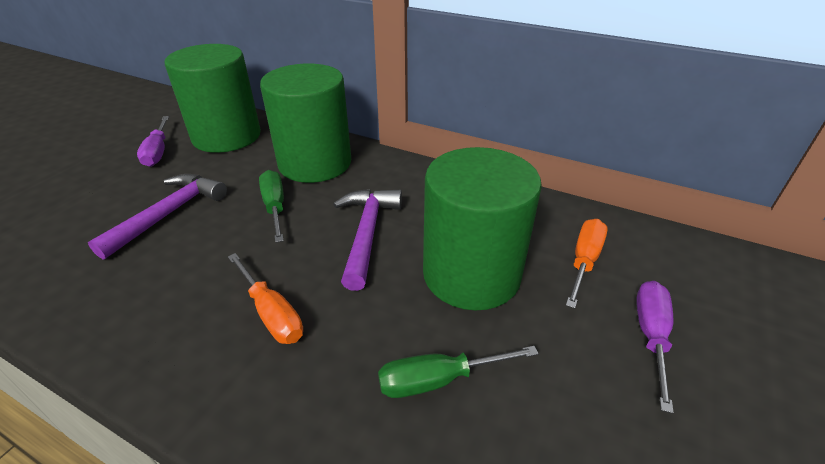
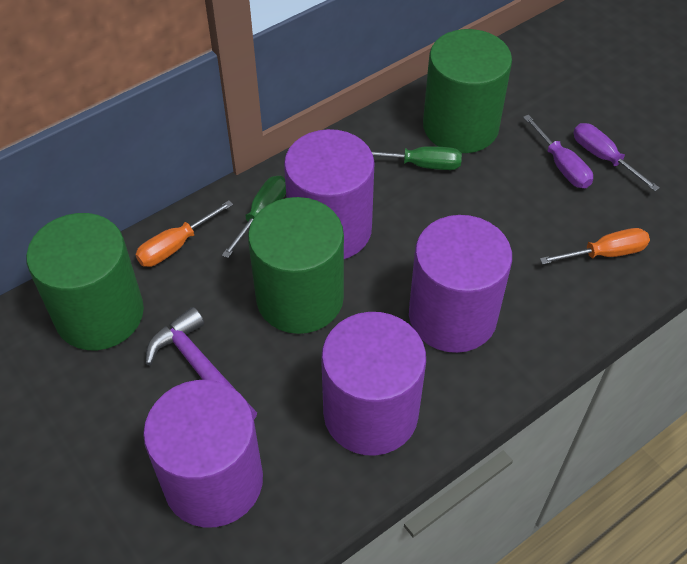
purple cylinder: 0 -> 4
purple hammer: 2 -> 1

